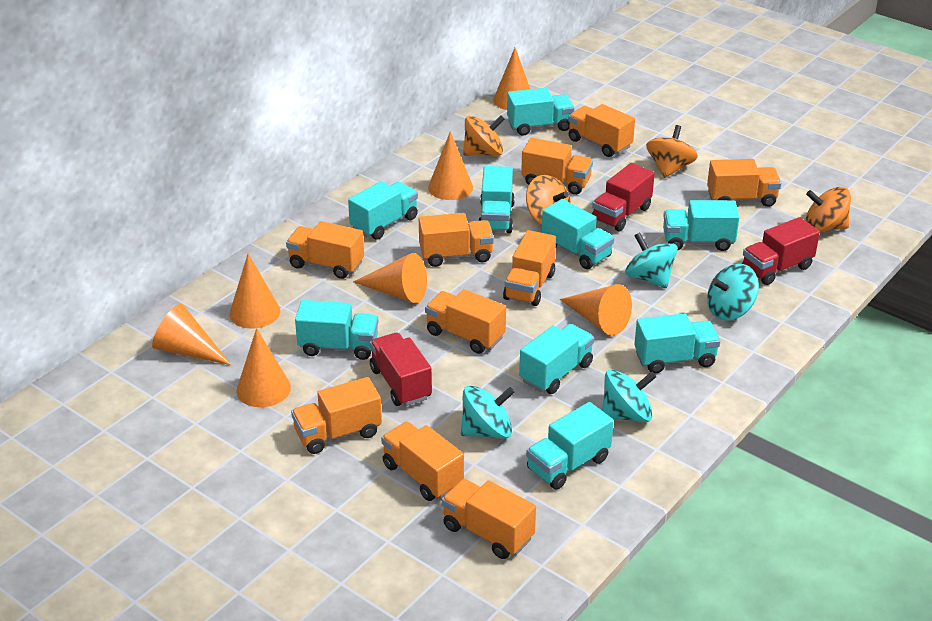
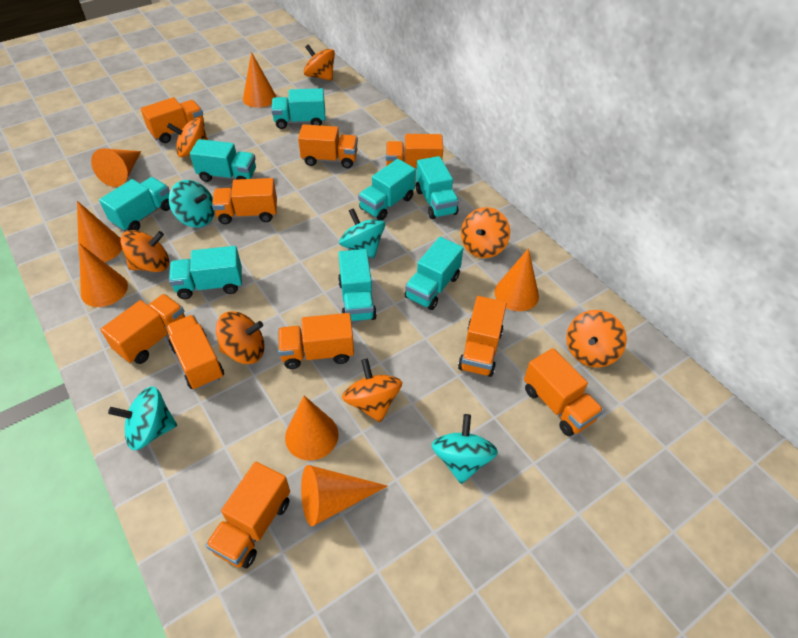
orange spinning top: 4 -> 7
red truck: 3 -> 0
turquoise truck: 9 -> 8

